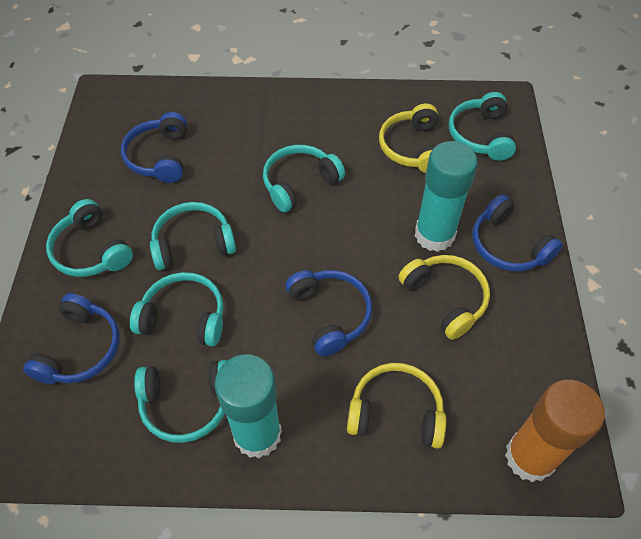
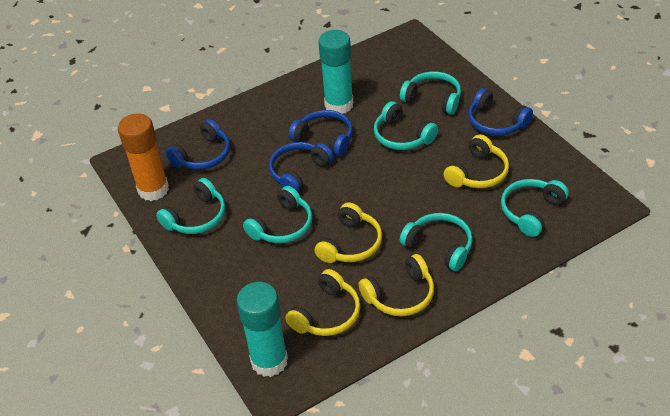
yellow headphones: 3 -> 4

